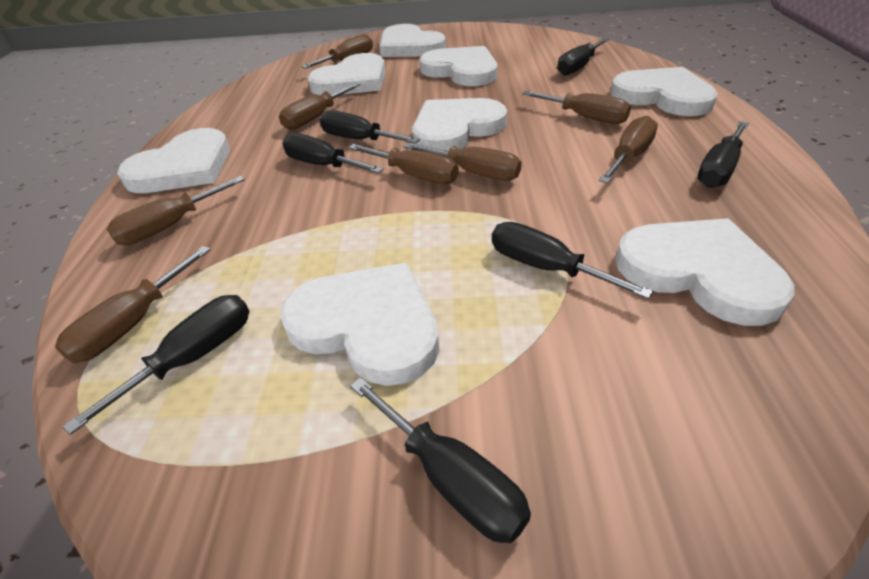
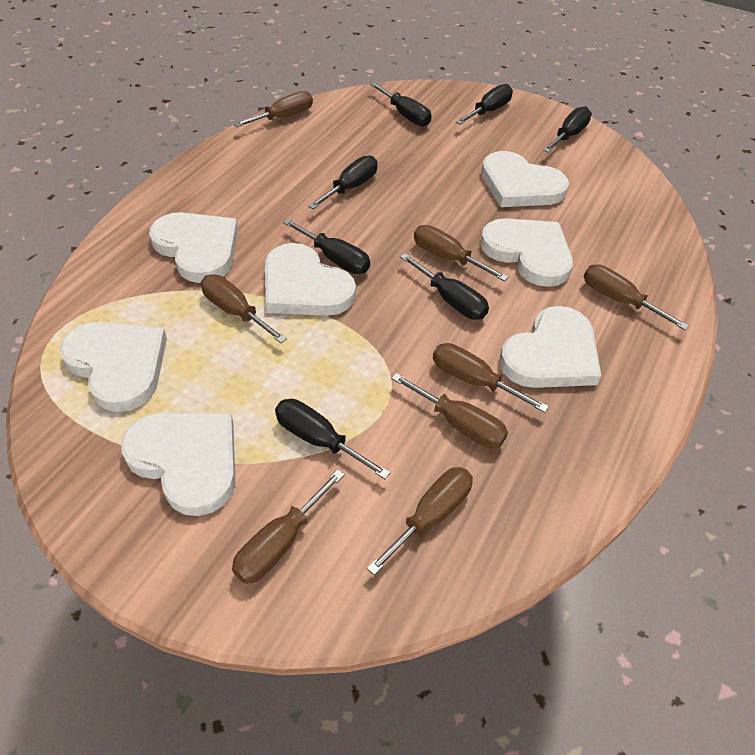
white heart: 8 -> 7

